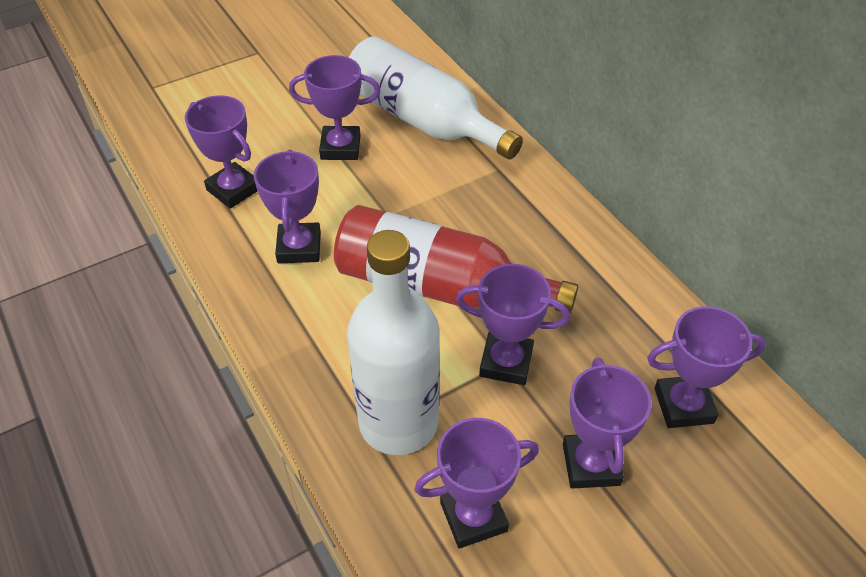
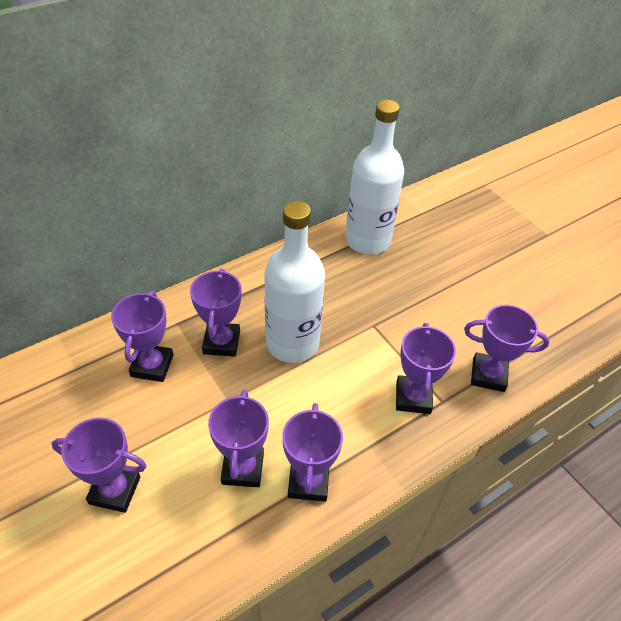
red bottle: 1 -> 0

